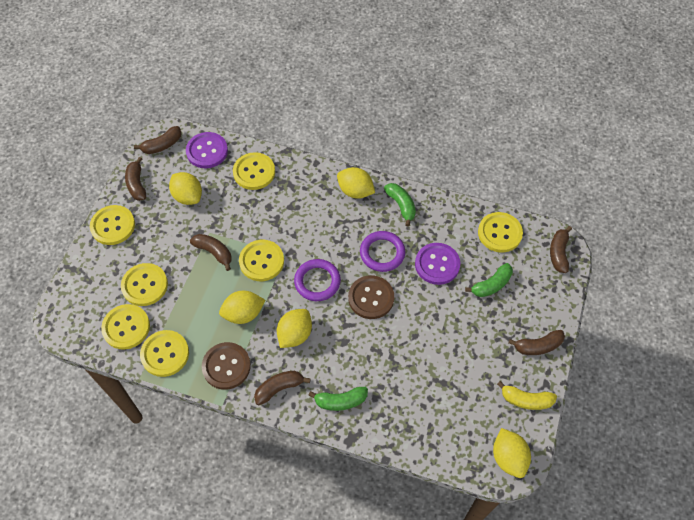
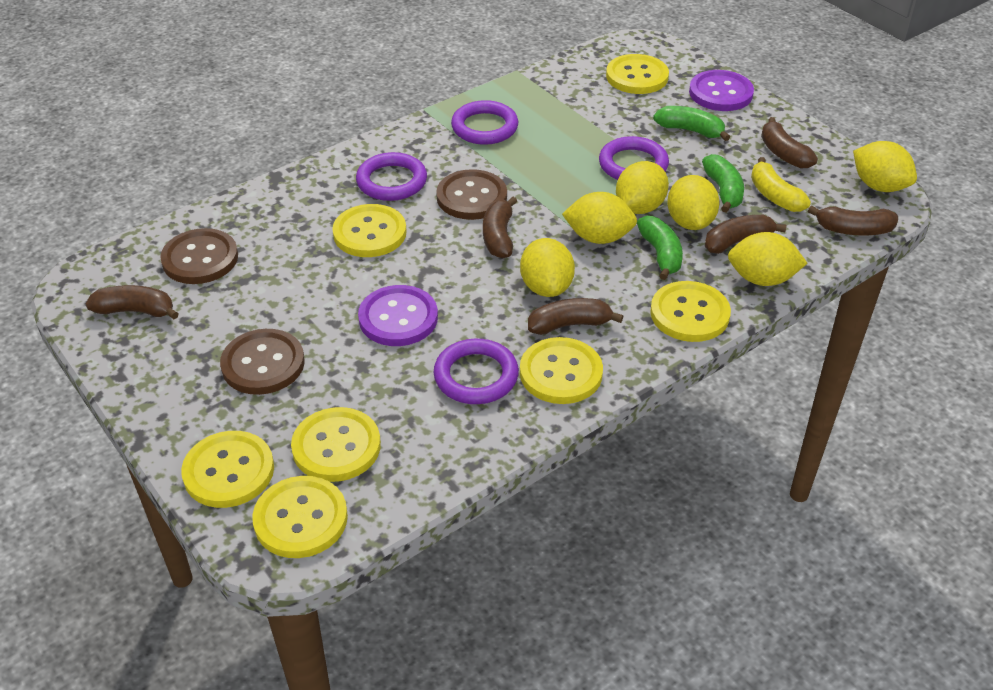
brown button: 2 -> 3
purple ring: 2 -> 4
yellow lemon: 5 -> 6

